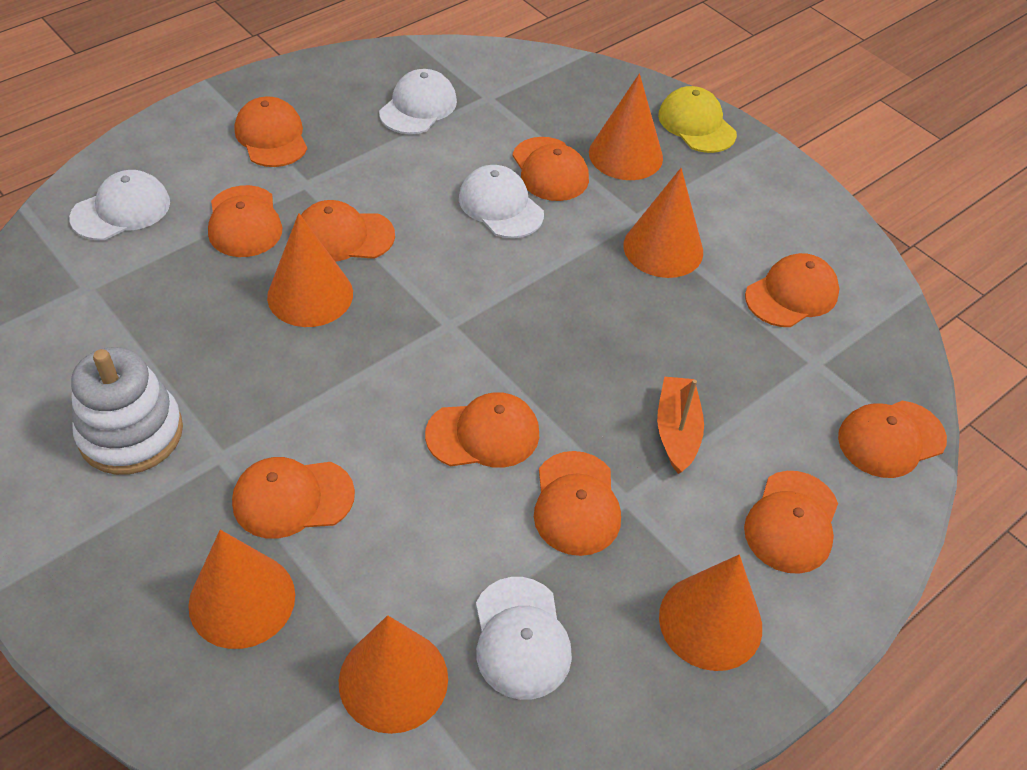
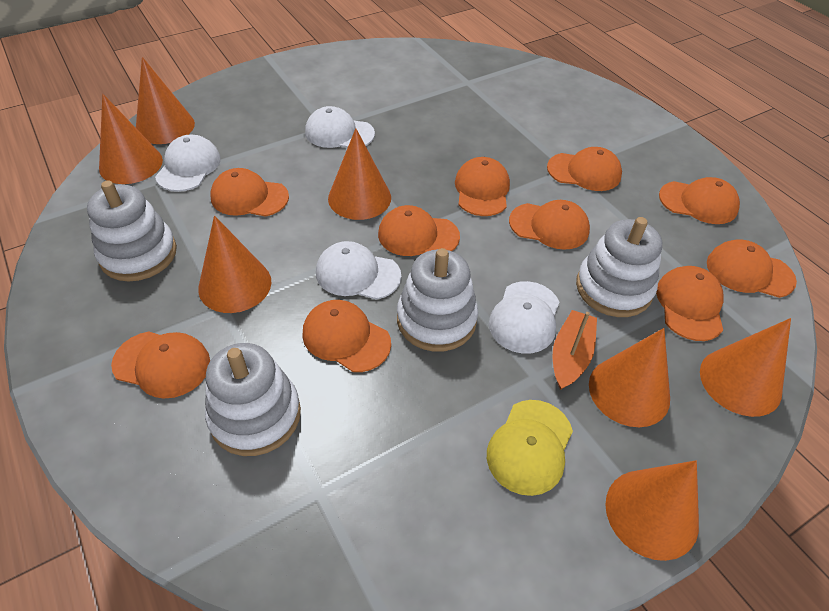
orange cone: 6 -> 7
white stacking toy: 1 -> 4

